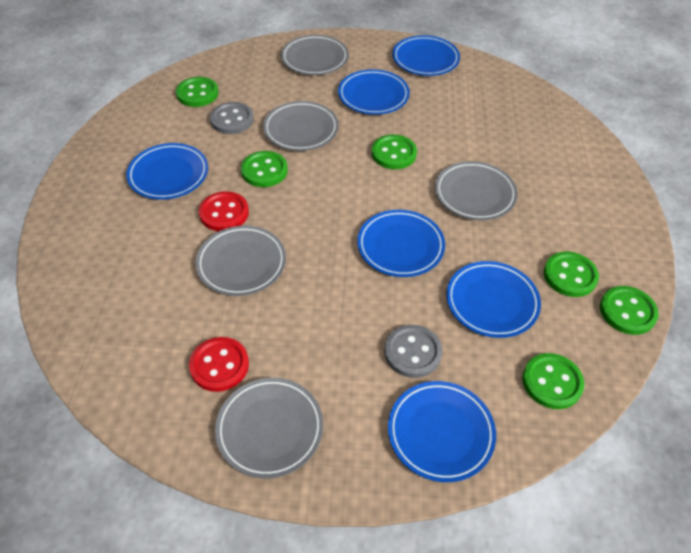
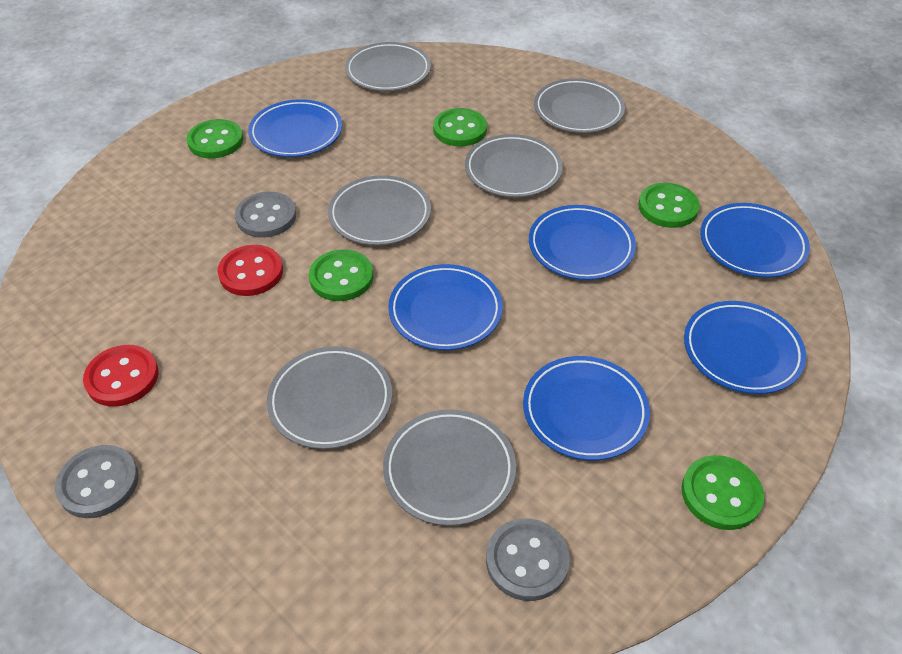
green button: 6 -> 5
grey button: 2 -> 3
grey plate: 5 -> 6

